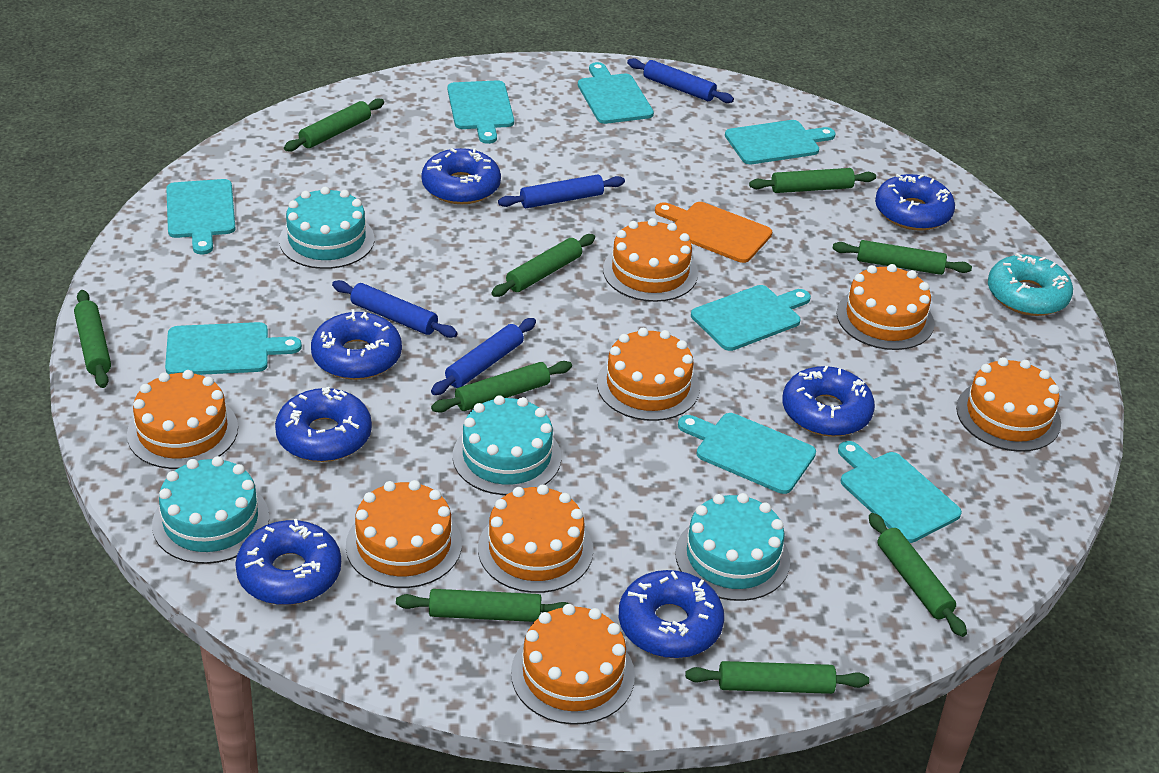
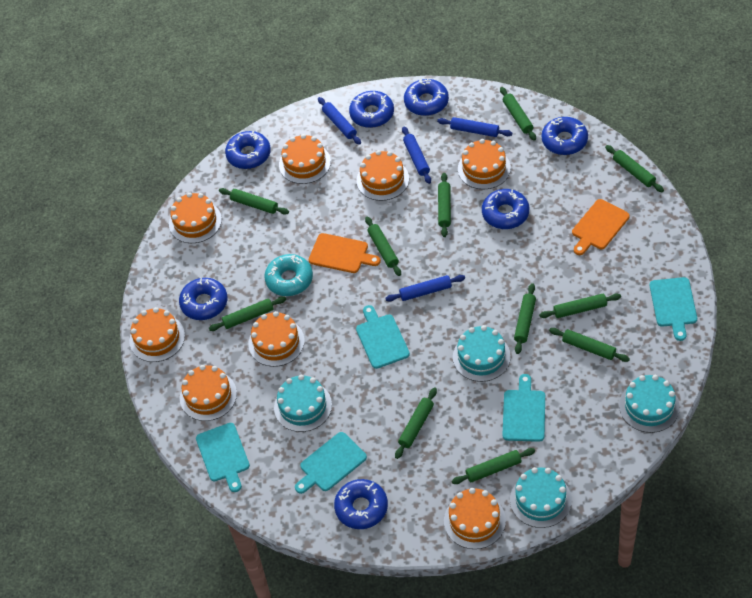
green rolling pin: 9 -> 11
orange cutting board: 1 -> 2
turquoise cutting board: 8 -> 5

